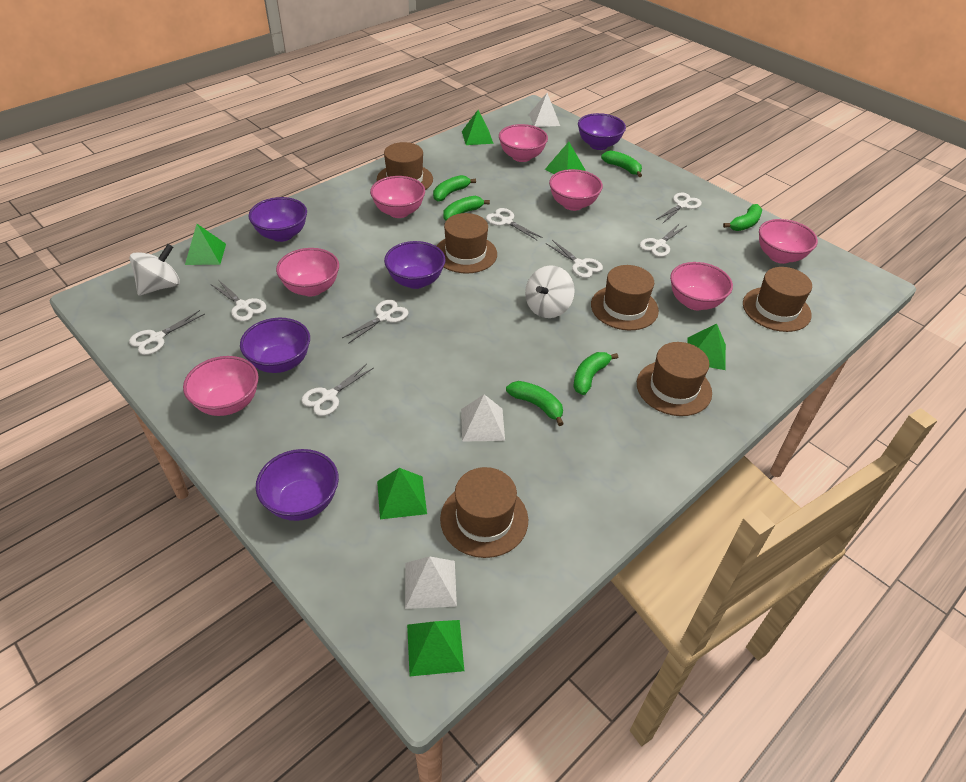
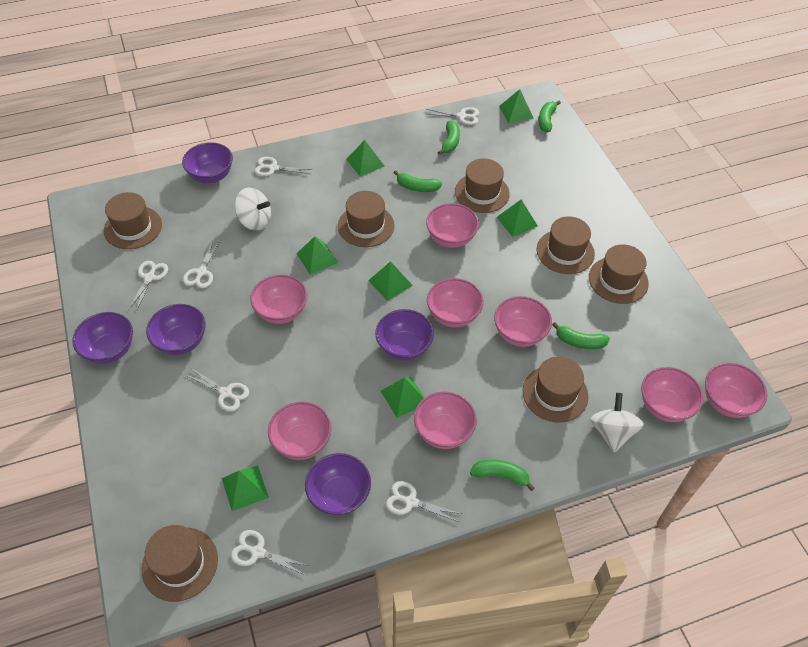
brown hat: 6 -> 7
green banana: 6 -> 5
green pyramid: 6 -> 7
pink bowl: 7 -> 8
white pyramid: 3 -> 0
white scissors: 8 -> 7

